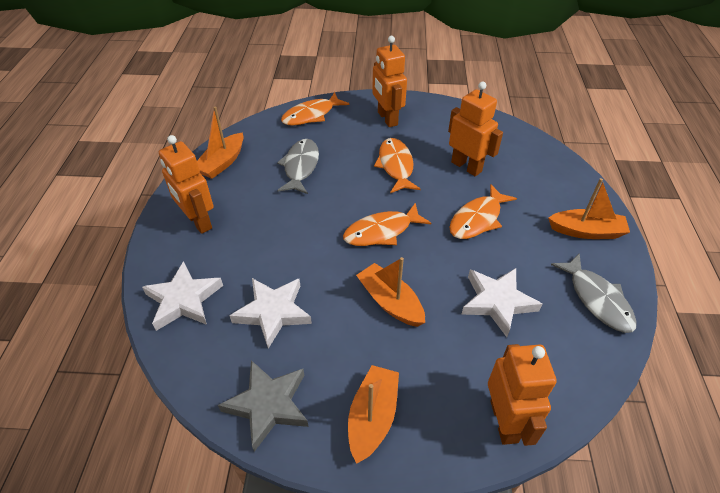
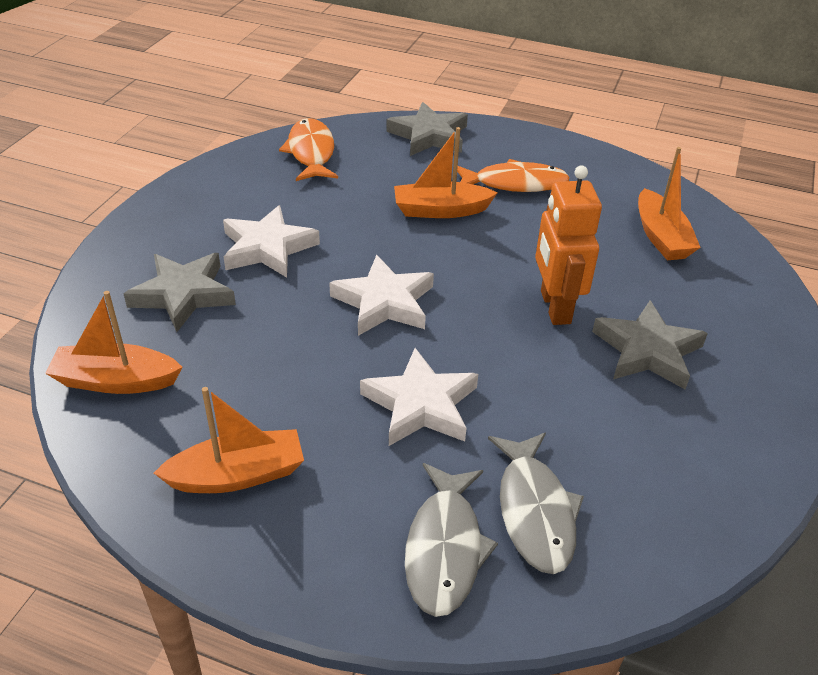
grey star: 1 -> 3
orange fish: 4 -> 2
orange robot: 4 -> 1

